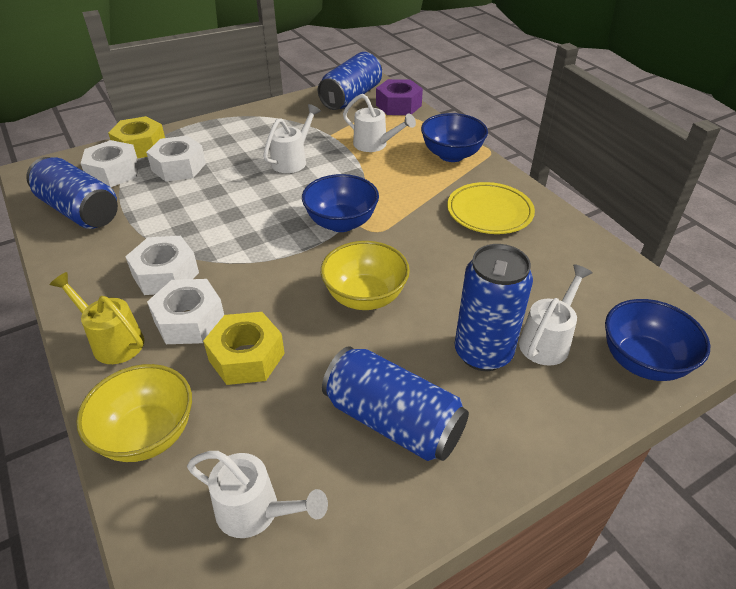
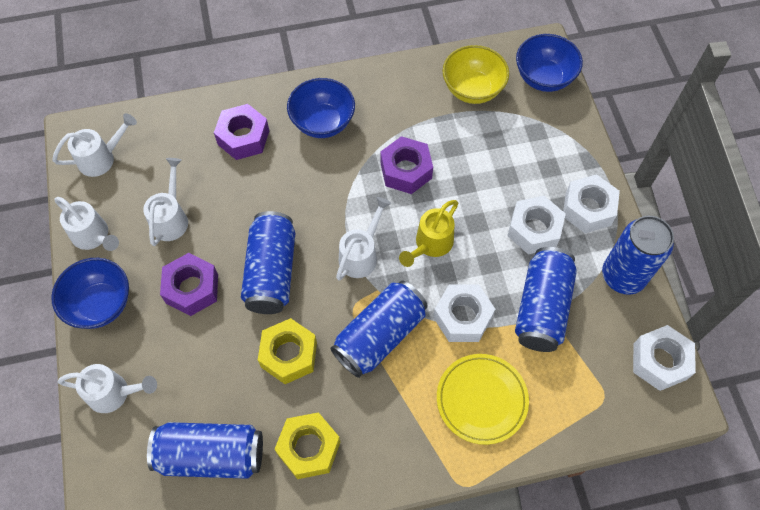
blue can: 4 -> 5
purple nut: 1 -> 3
white watering can: 4 -> 5
yellow bowl: 2 -> 1

